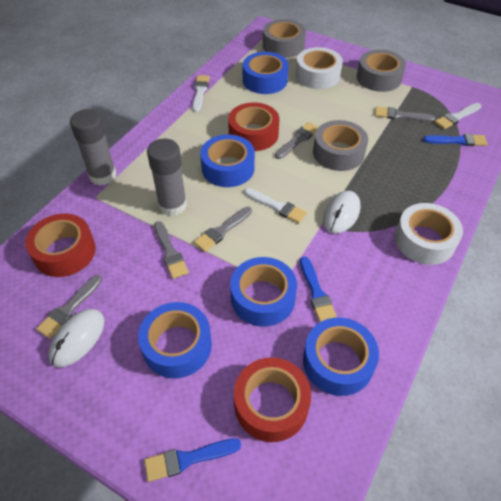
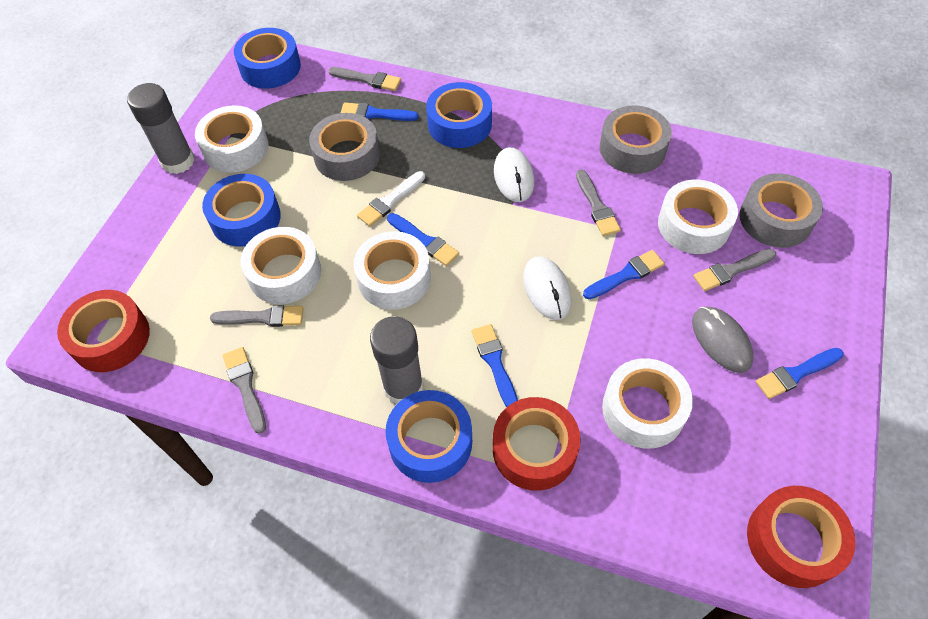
blue brush: 3 -> 5
blue tape: 5 -> 4
grey mouse: 0 -> 1
white brush: 3 -> 1
white tape: 2 -> 5

